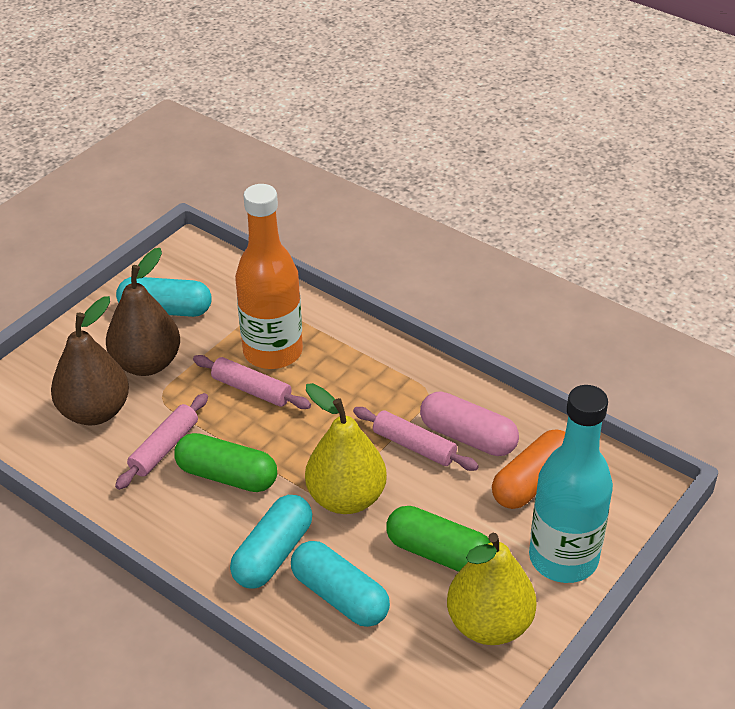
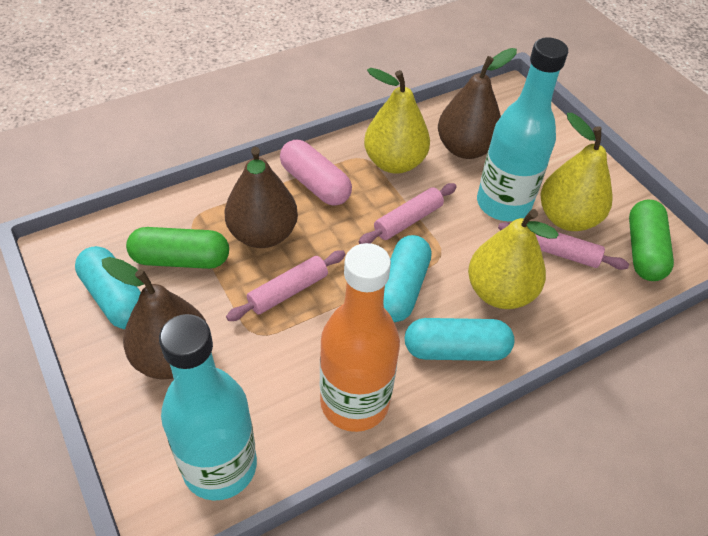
brown pear: 2 -> 3
orange capsule: 1 -> 0
turquoise bottle: 1 -> 2
yellow pear: 2 -> 3

